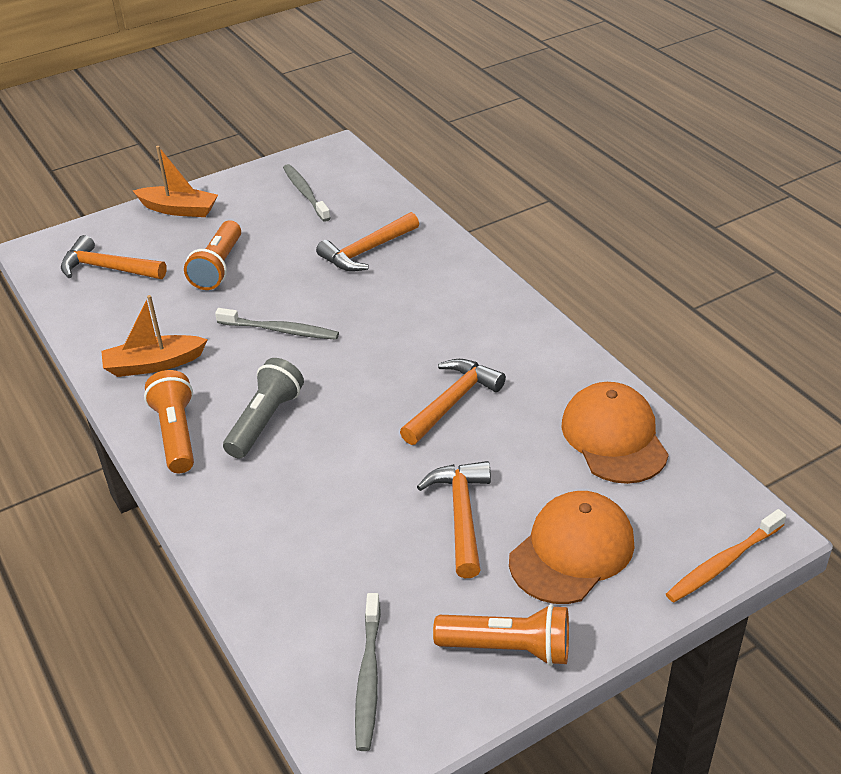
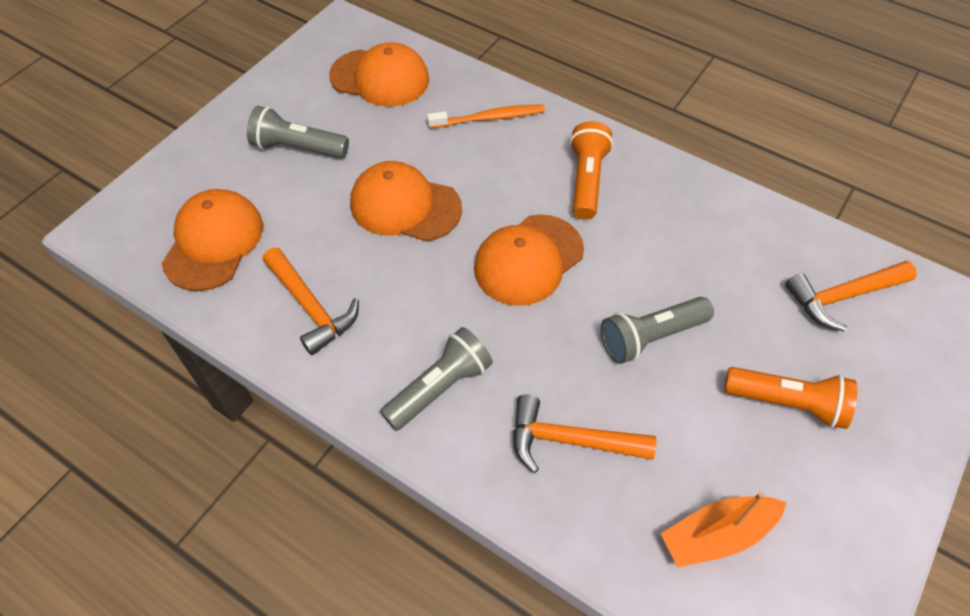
grey flashlight: 1 -> 3
grey toothbrush: 3 -> 0
orange boat: 2 -> 1
orange cap: 2 -> 4
orange flashlight: 3 -> 2
orange hammer: 4 -> 3

